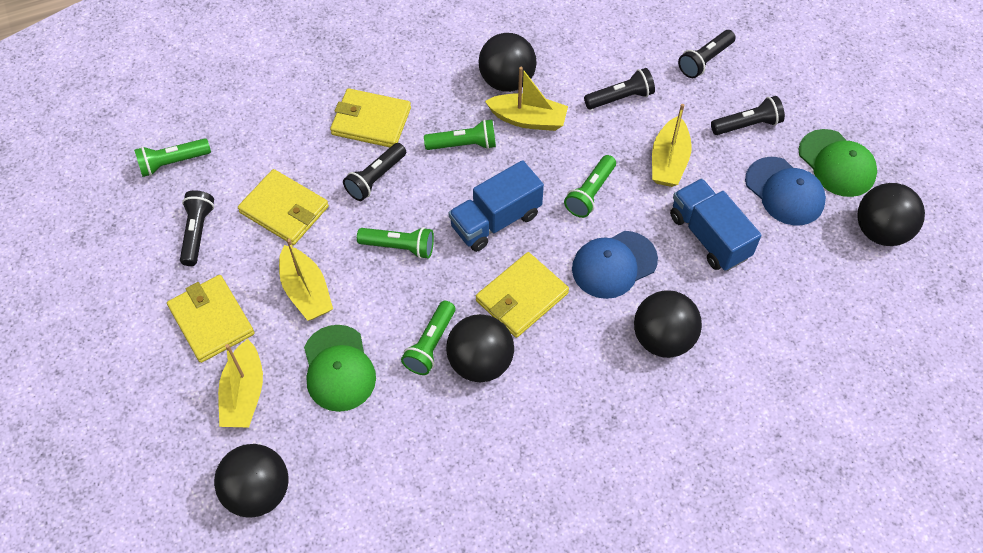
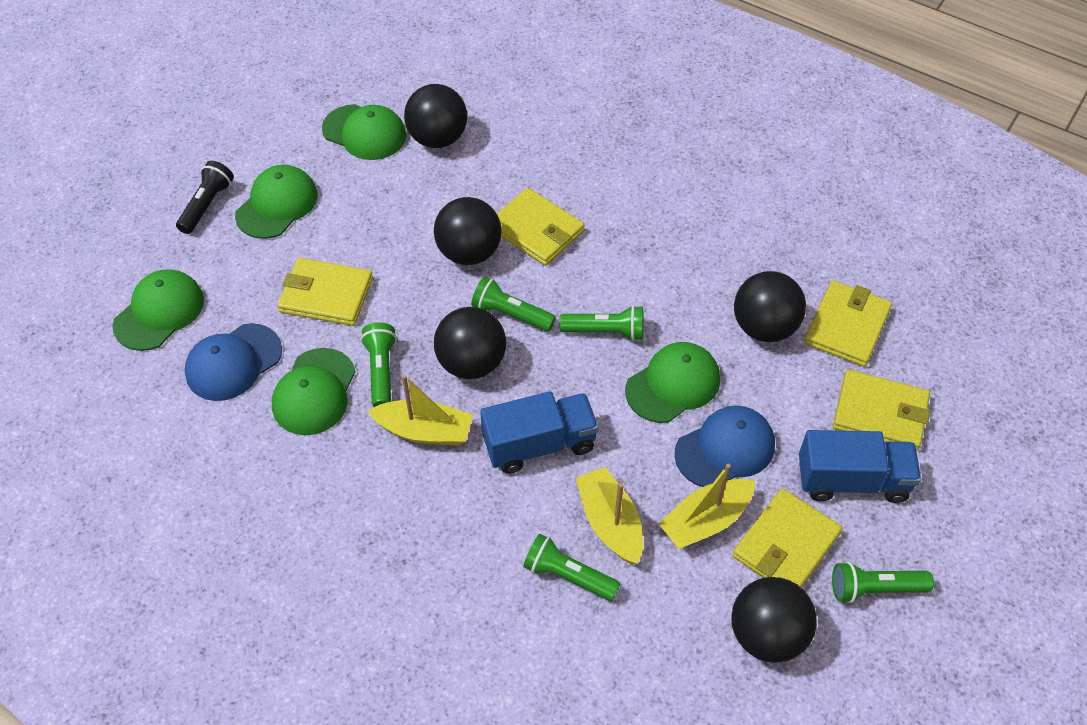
black flashlight: 5 -> 1
green cap: 2 -> 5
yellow boat: 4 -> 3
yellow wallet: 4 -> 5

